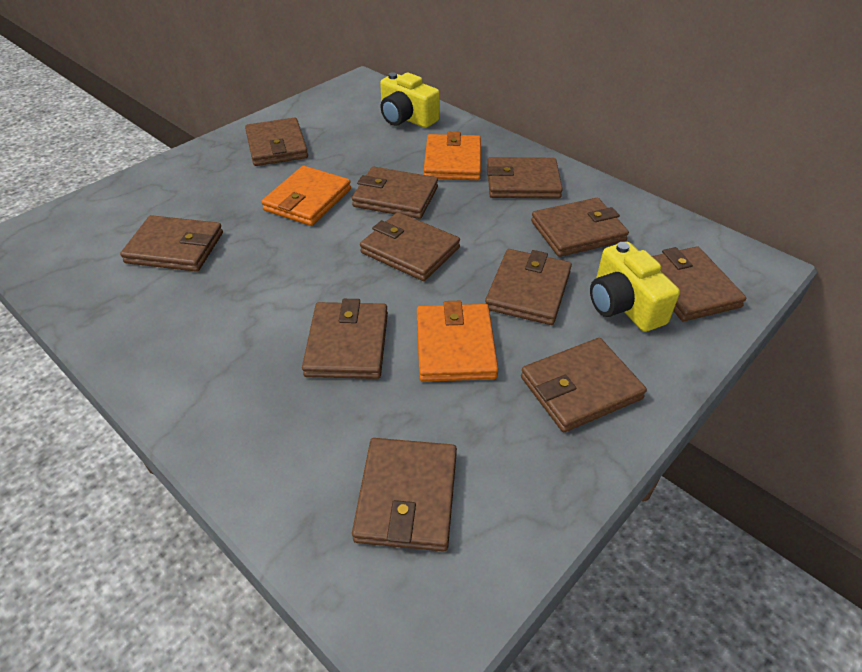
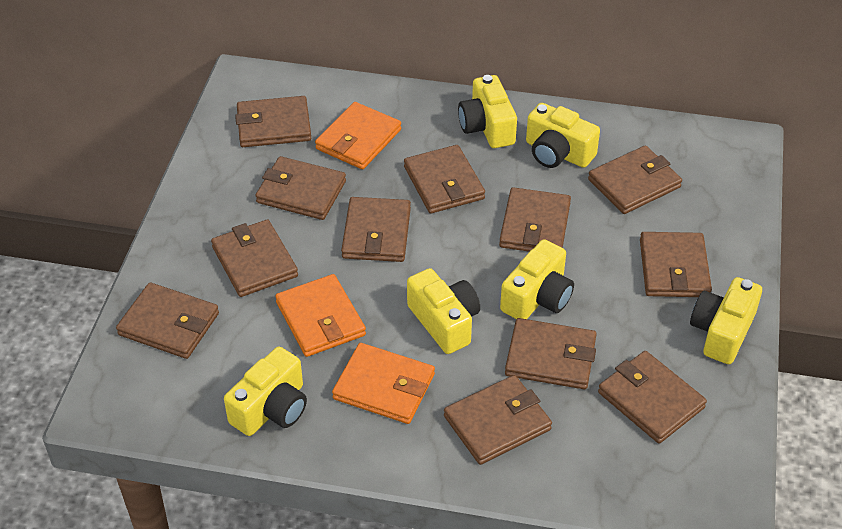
brown wallet: 11 -> 12
yellow camera: 2 -> 6

